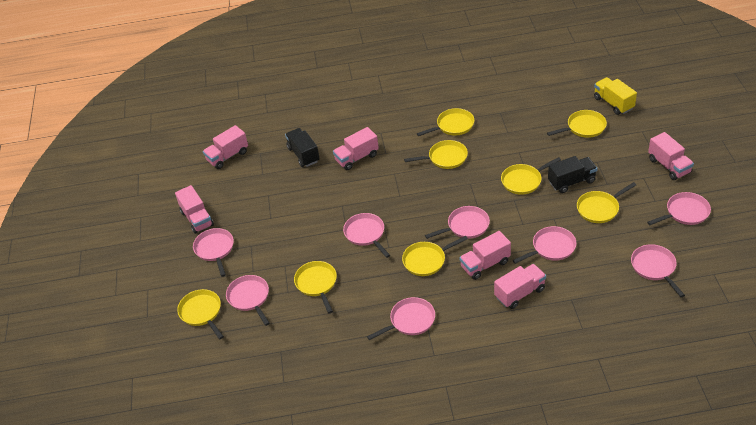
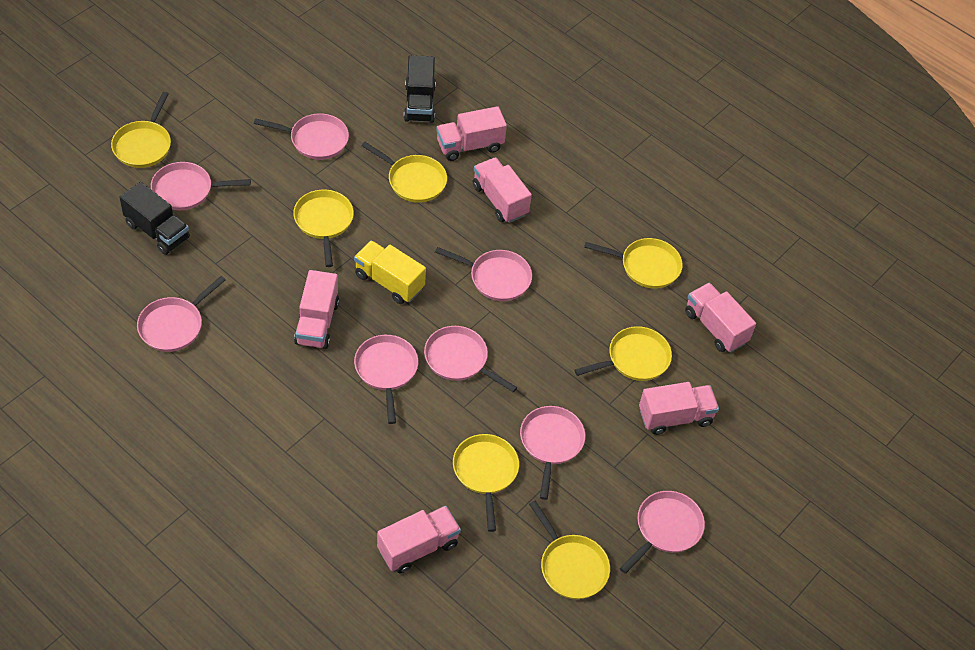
yellow pan: 8 -> 7

